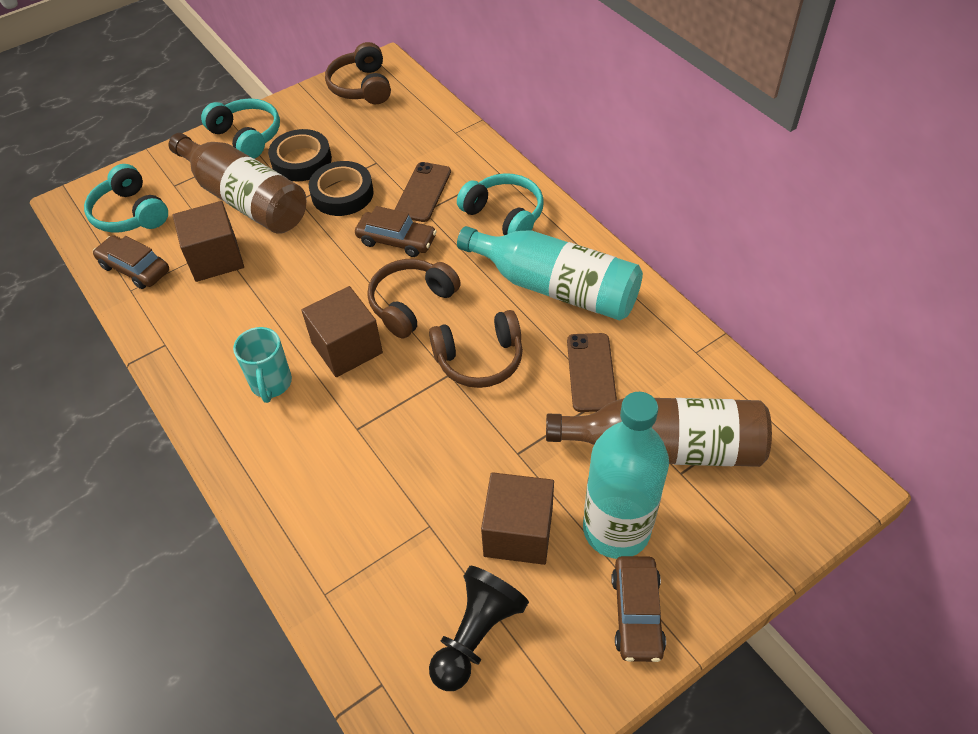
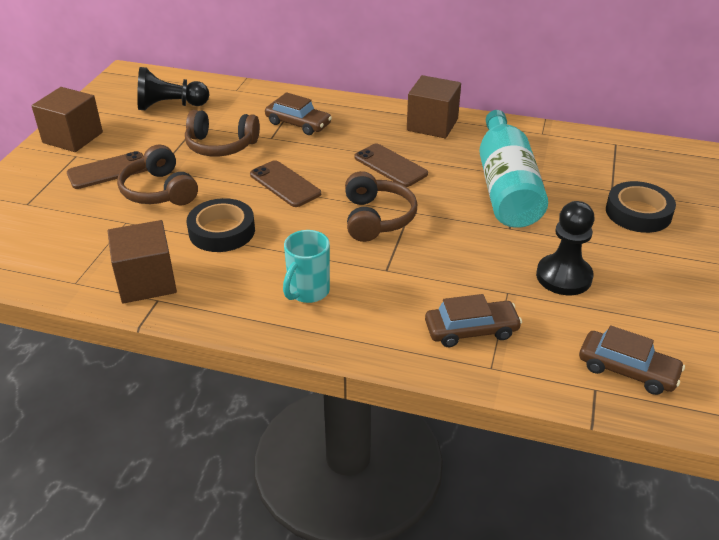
black pawn: 1 -> 2
brown bottle: 2 -> 0
brown phone: 2 -> 3
turquoise bottle: 2 -> 1
turquoise headphones: 3 -> 0

